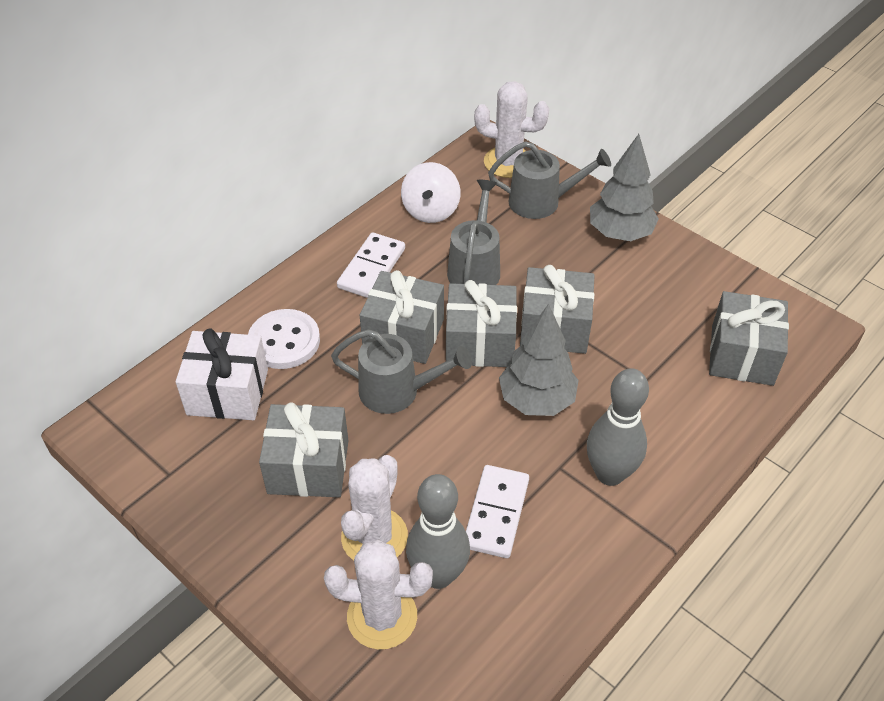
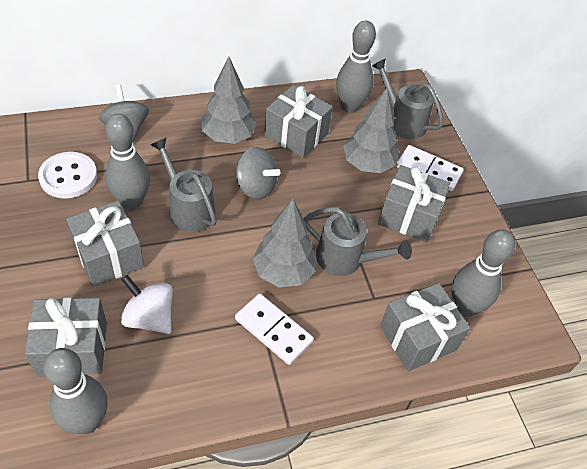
grey bowling pin: 2 -> 4
grey spinning top: 0 -> 2
grey tree: 2 -> 3
white cactus: 3 -> 0
white gift: 1 -> 0

